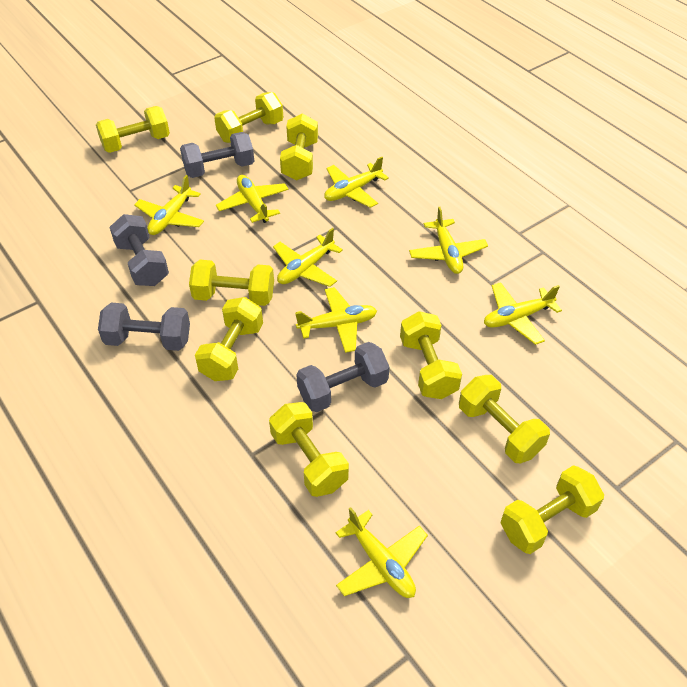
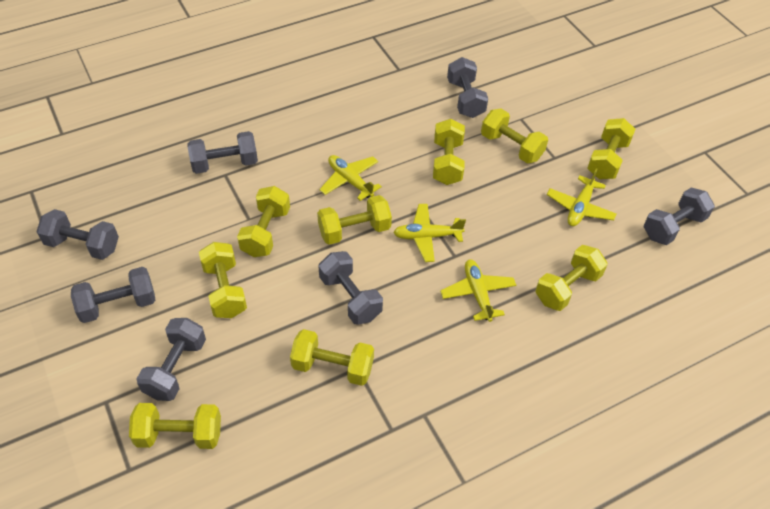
grey dumbbell: 4 -> 7
yellow plane: 8 -> 4

